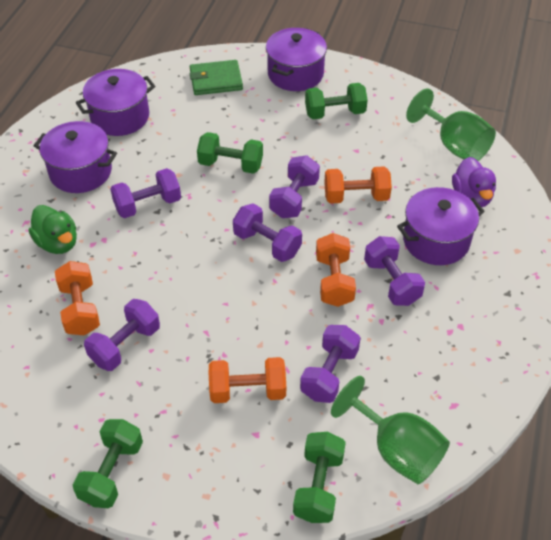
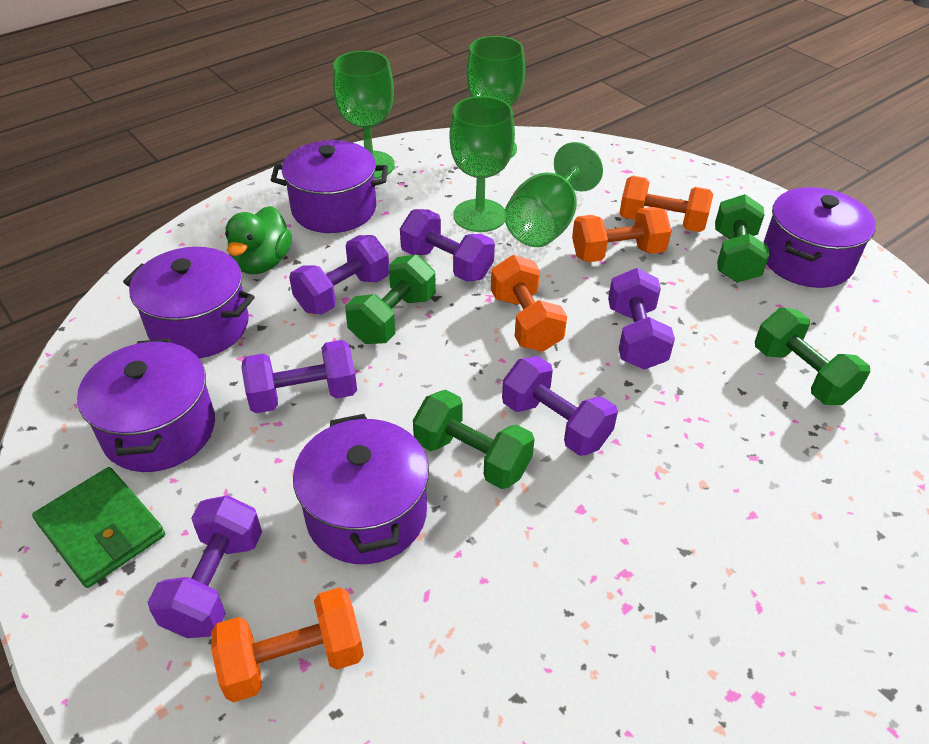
green goblet: 2 -> 4
purple duck: 1 -> 0
purple pot: 4 -> 5

